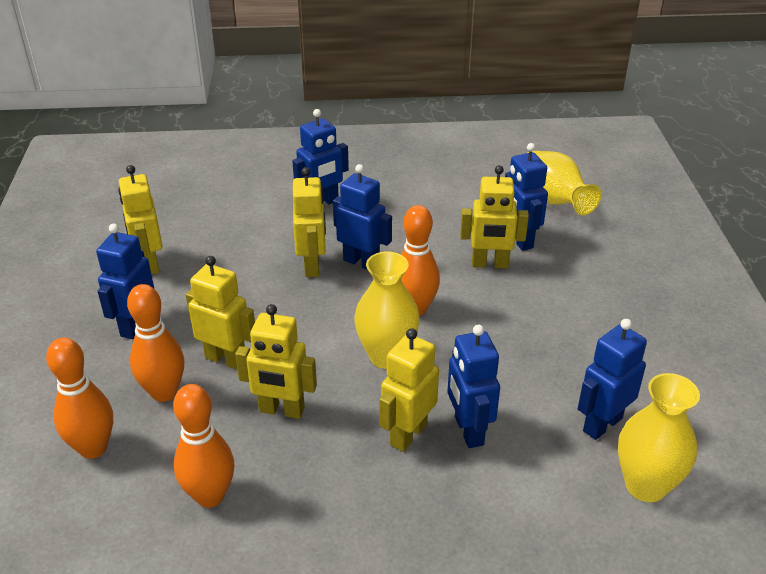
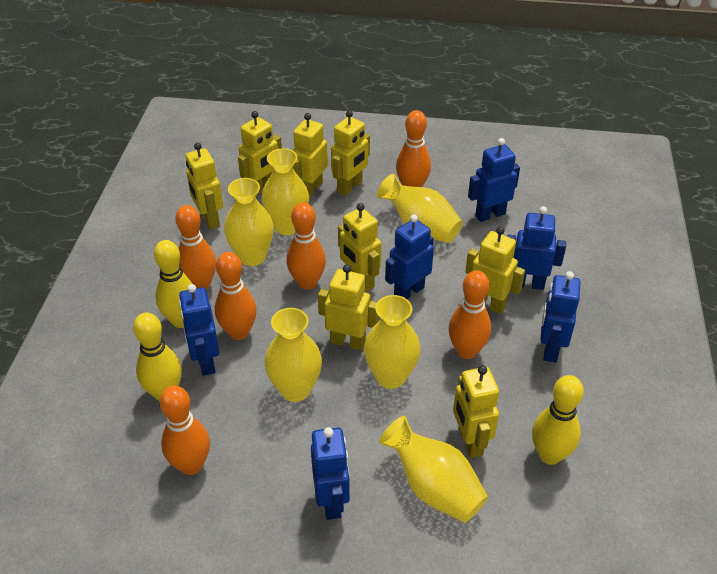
orange bowling pin: 4 -> 6
yellow bowling pin: 0 -> 3
yellow robot: 6 -> 8
yellow vase: 3 -> 6

